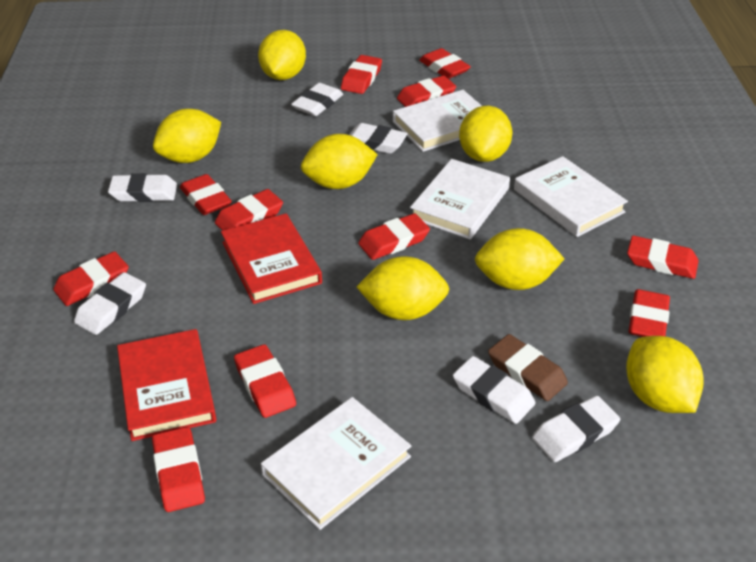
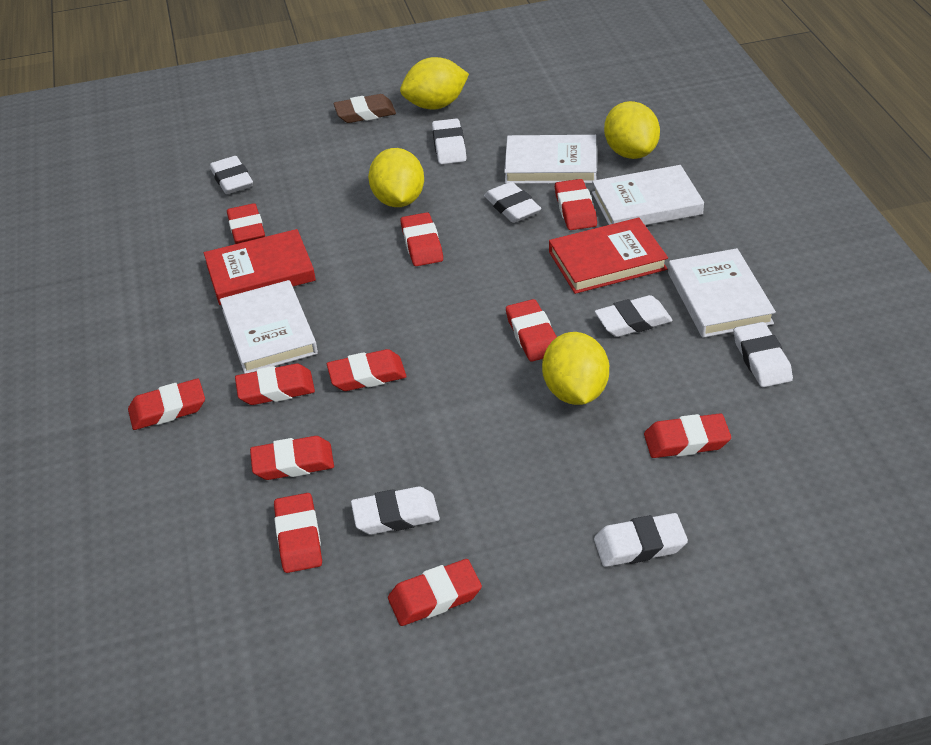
white eraser: 6 -> 7
yellow lemon: 7 -> 4

